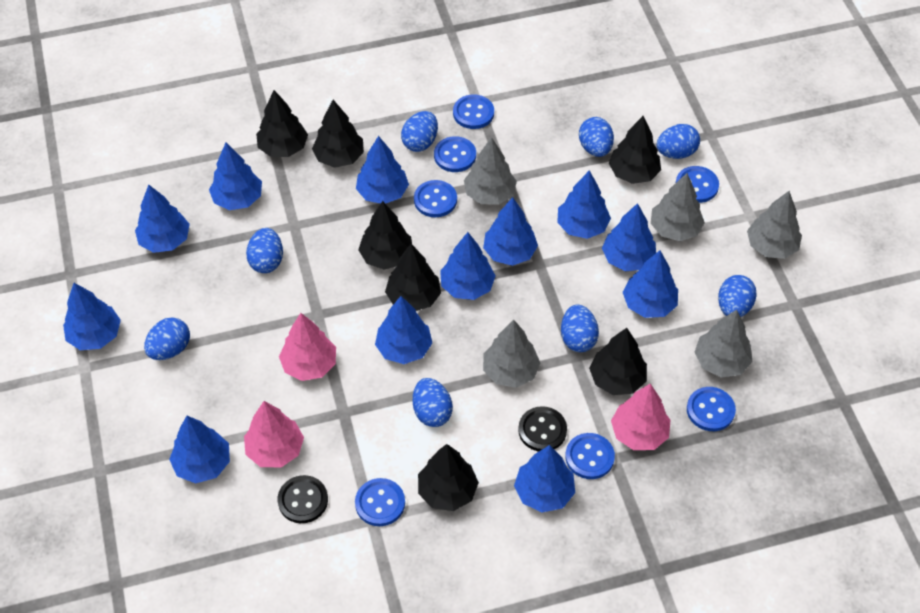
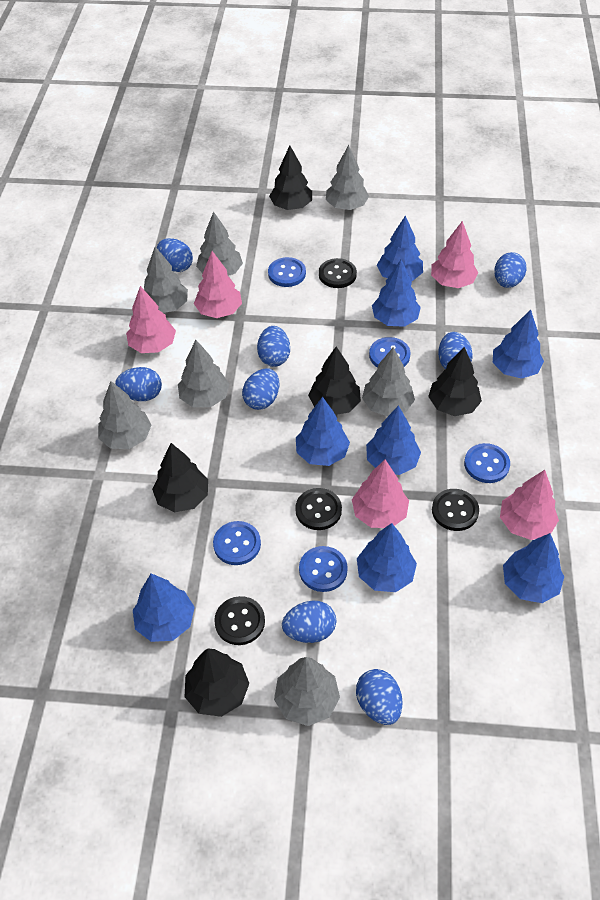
black button: 2 -> 4
black tree: 7 -> 5
blue button: 7 -> 5
blue tree: 12 -> 8
grey tree: 5 -> 7
pink tree: 3 -> 5

